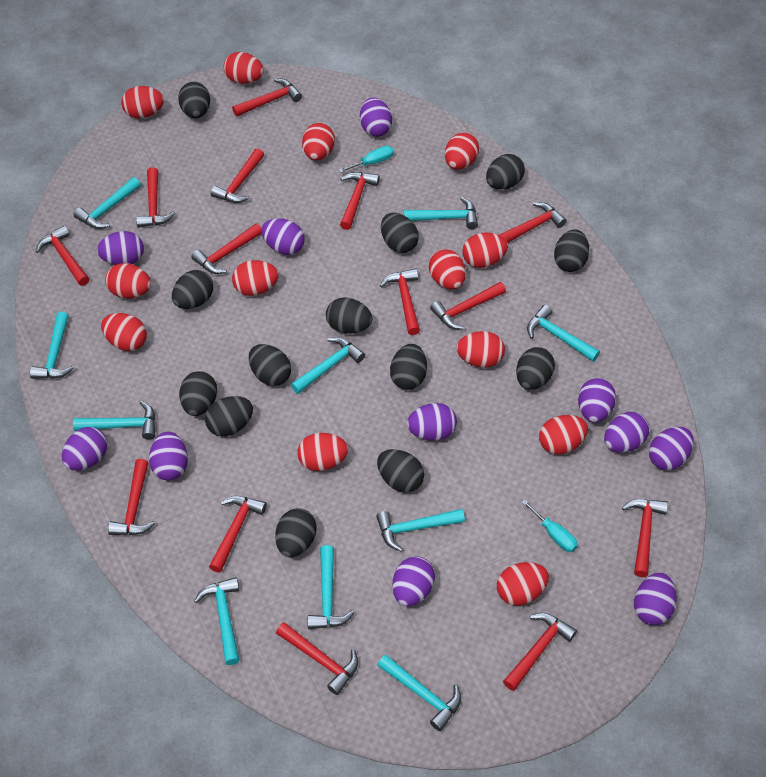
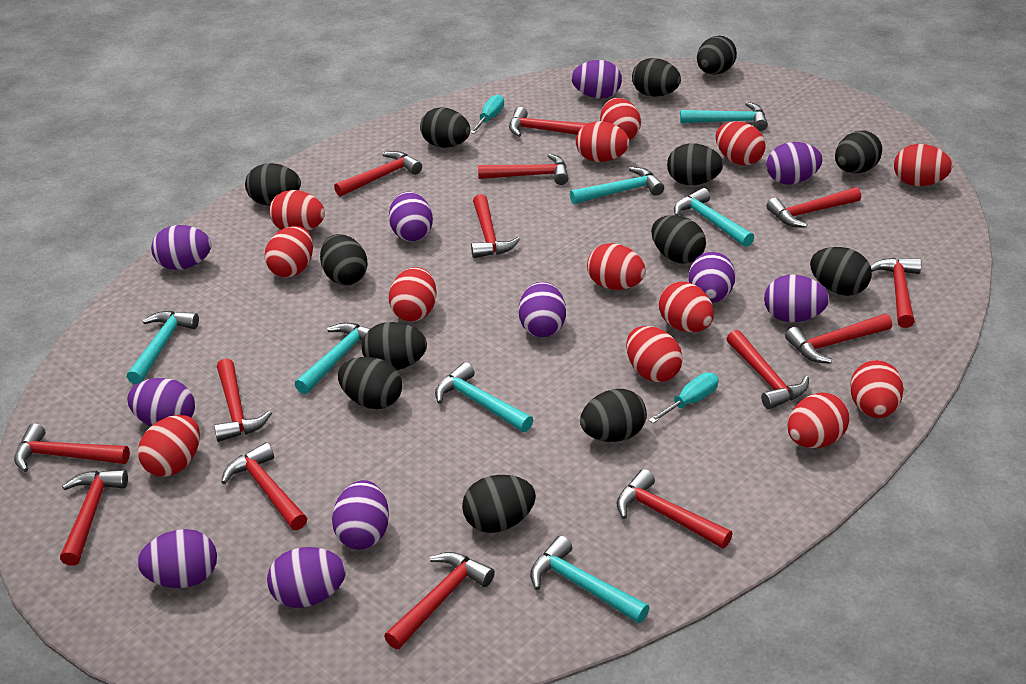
turquoise hammer: 10 -> 7

